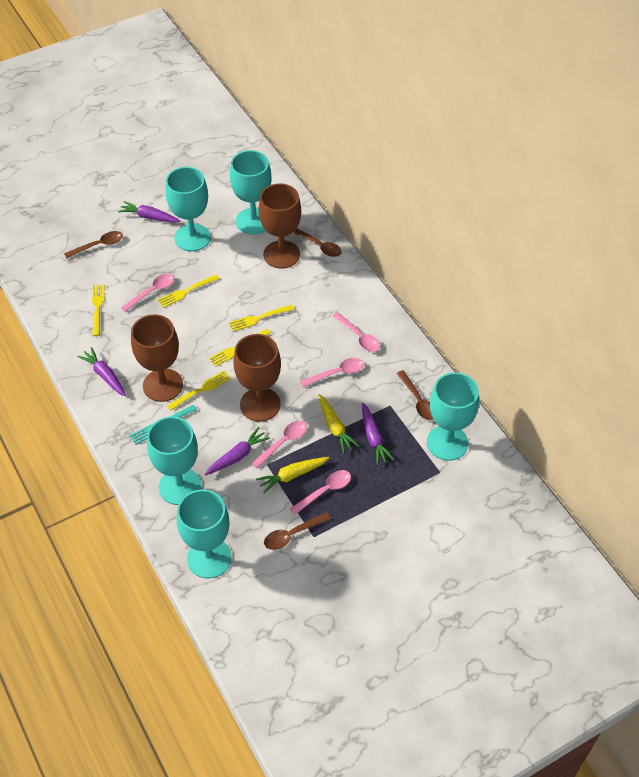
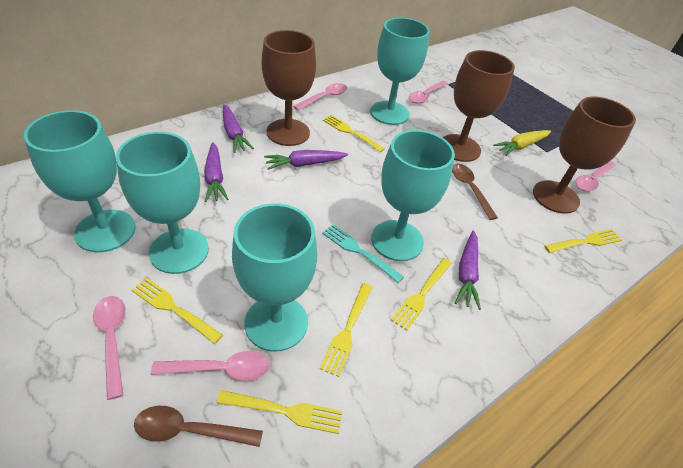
brown spoon: 4 -> 2
yellow carrot: 2 -> 1
yellow fork: 5 -> 6

